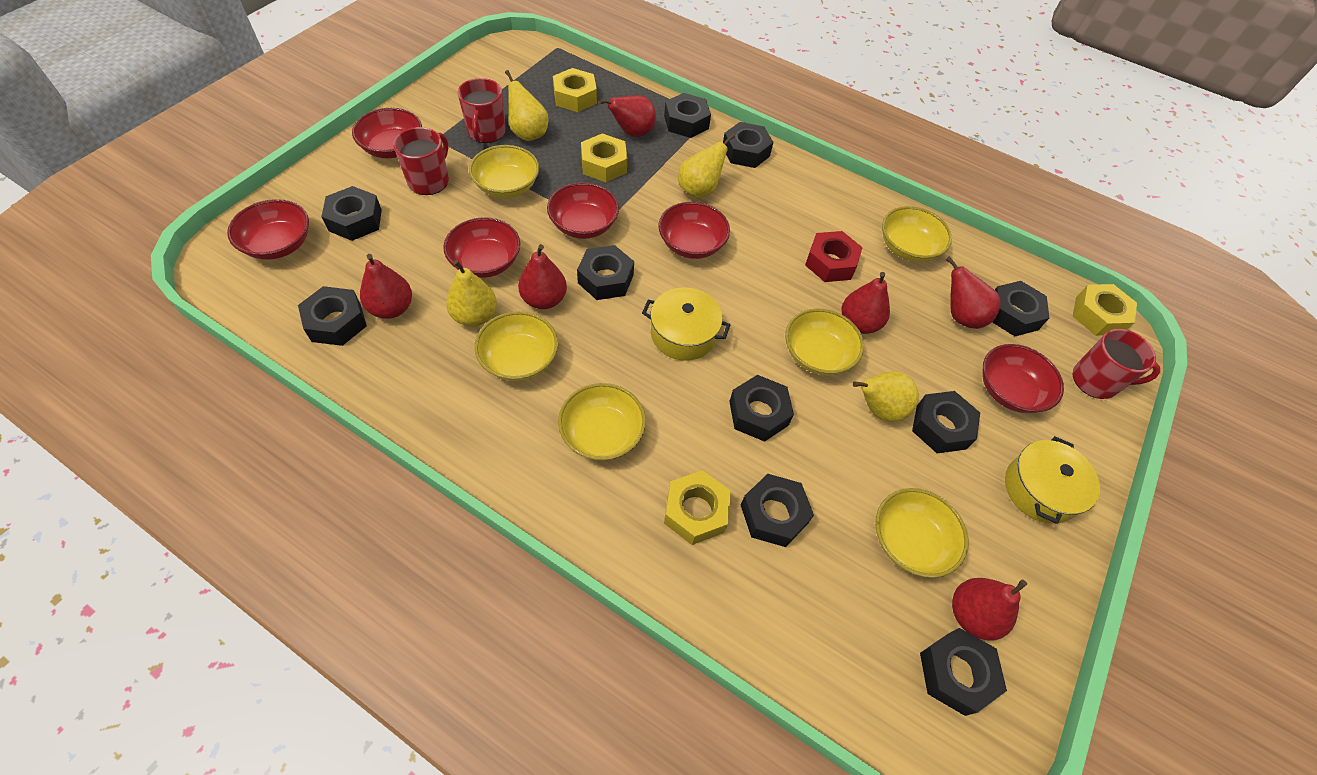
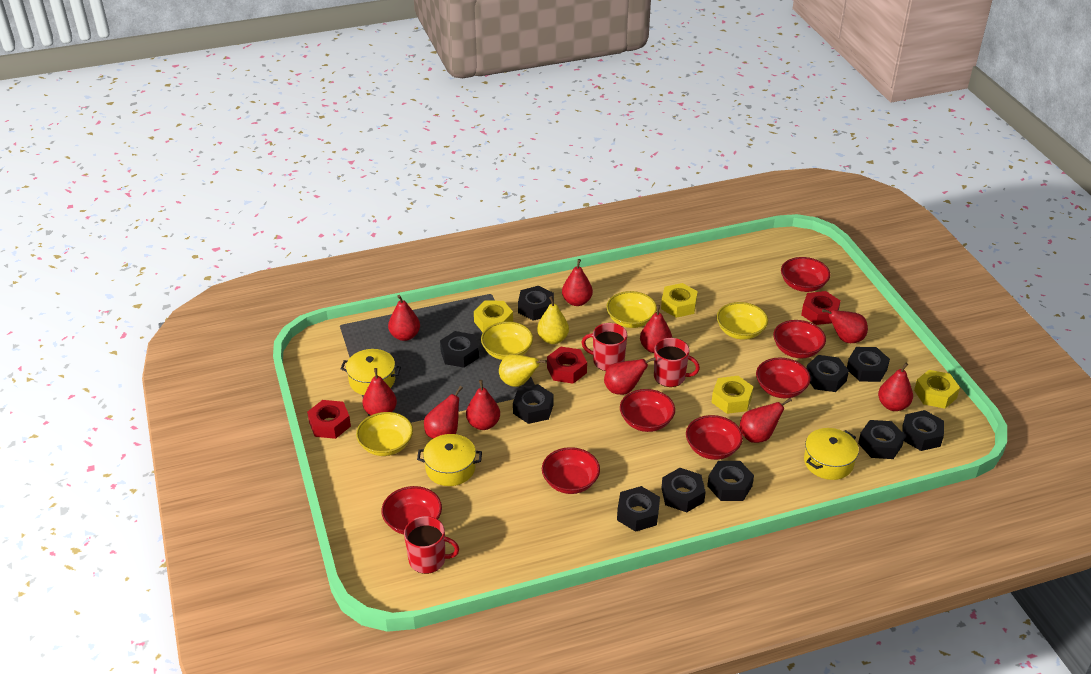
red bowl: 6 -> 7
red nut: 1 -> 3
red pear: 6 -> 10
yellow bowl: 6 -> 4
yellow pear: 4 -> 2
yellow pot: 2 -> 3

